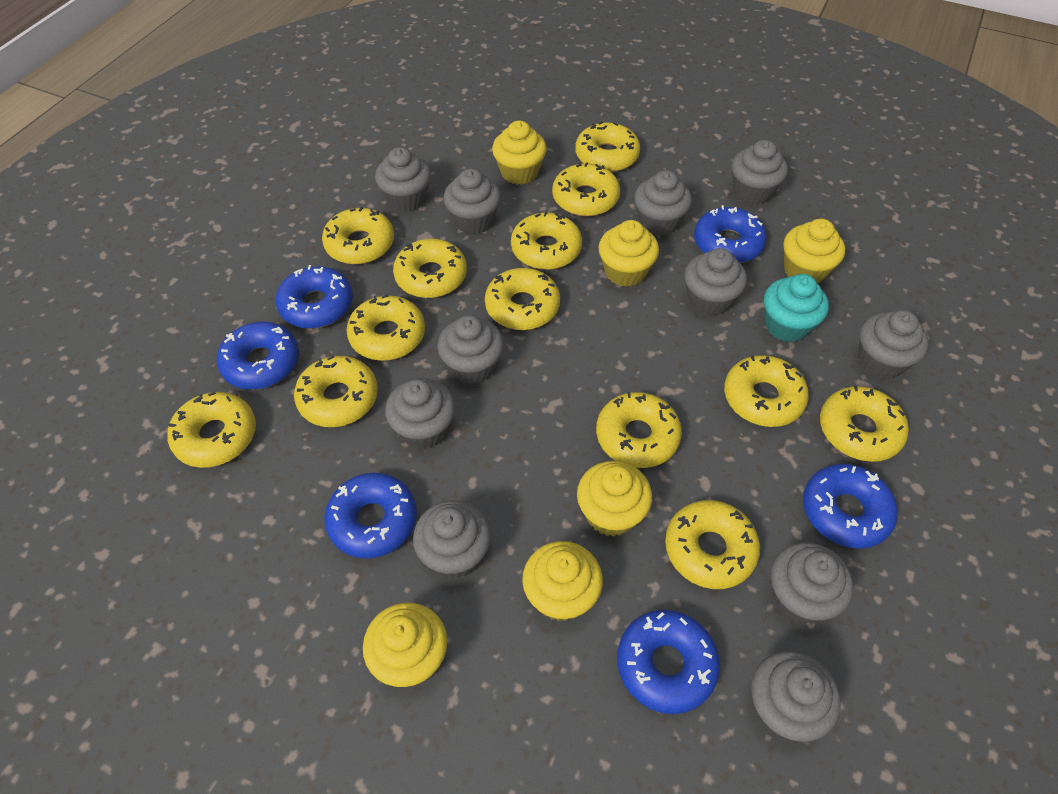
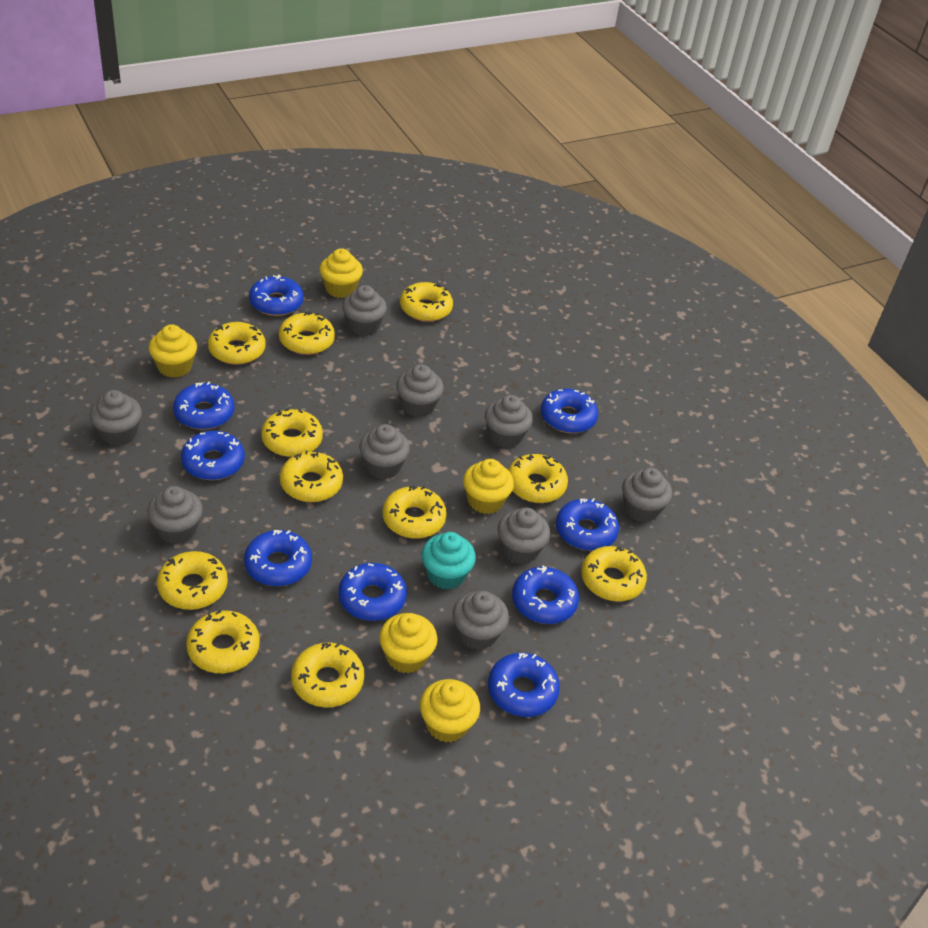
blue donut: 6 -> 9
grey cupcake: 11 -> 9
yellow cupcake: 6 -> 5
yellow donut: 13 -> 11

